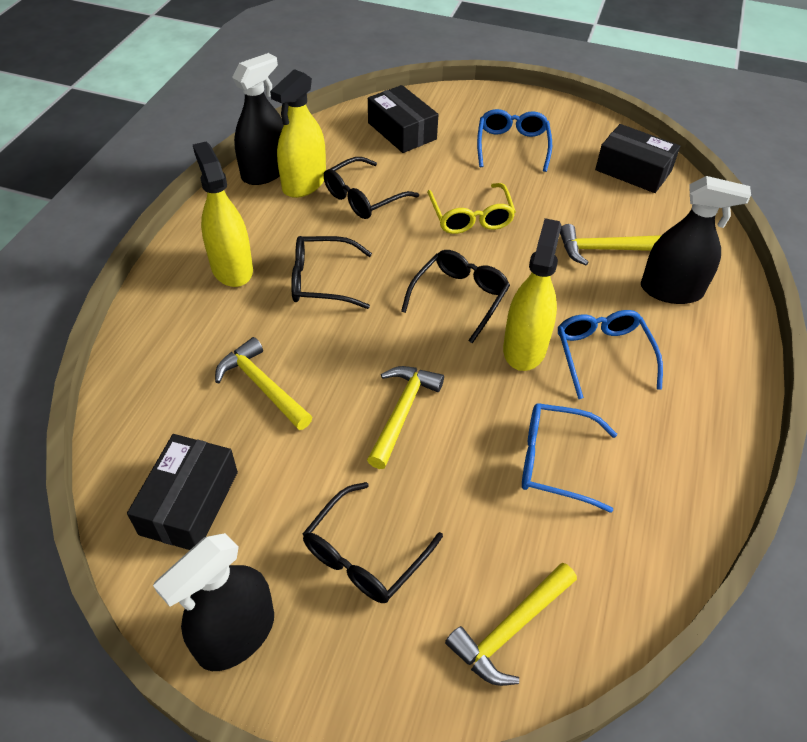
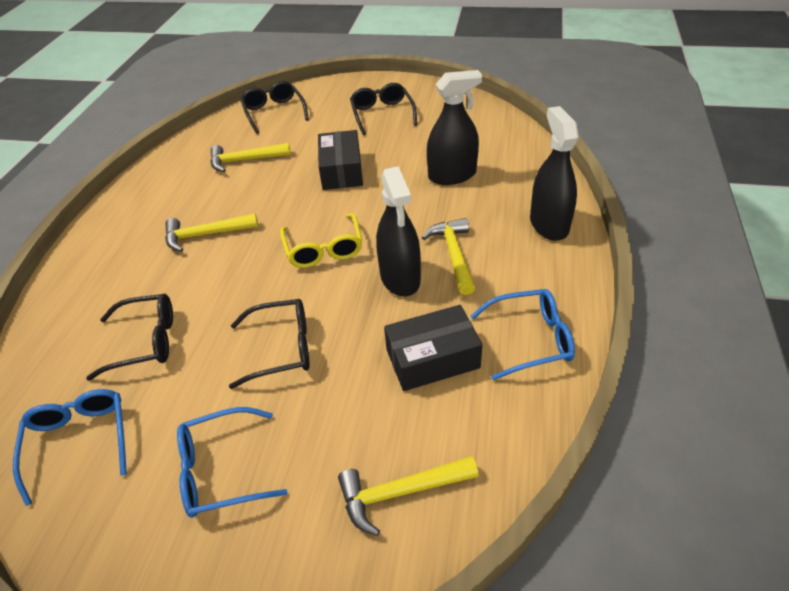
black box: 3 -> 2
yellow spray bottle: 3 -> 0

